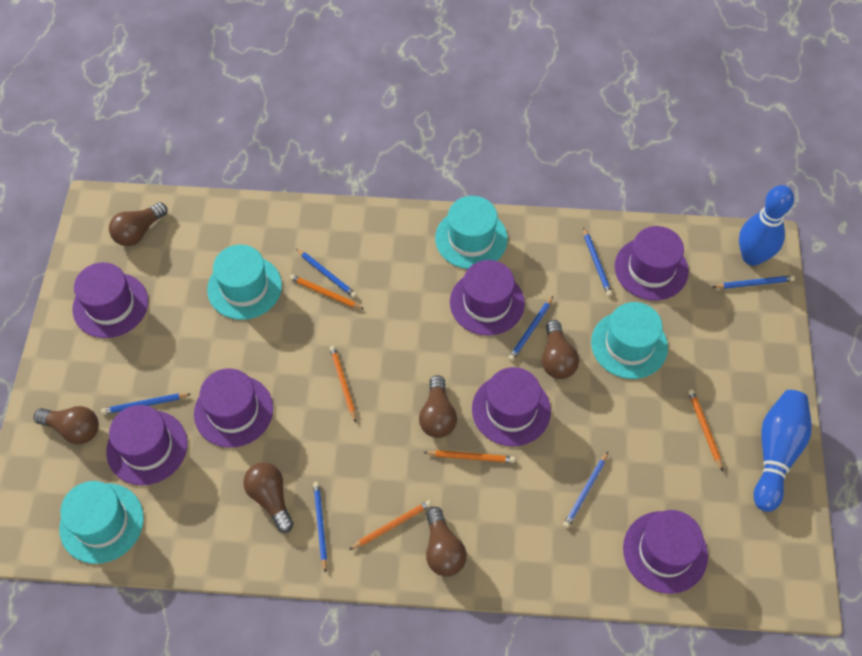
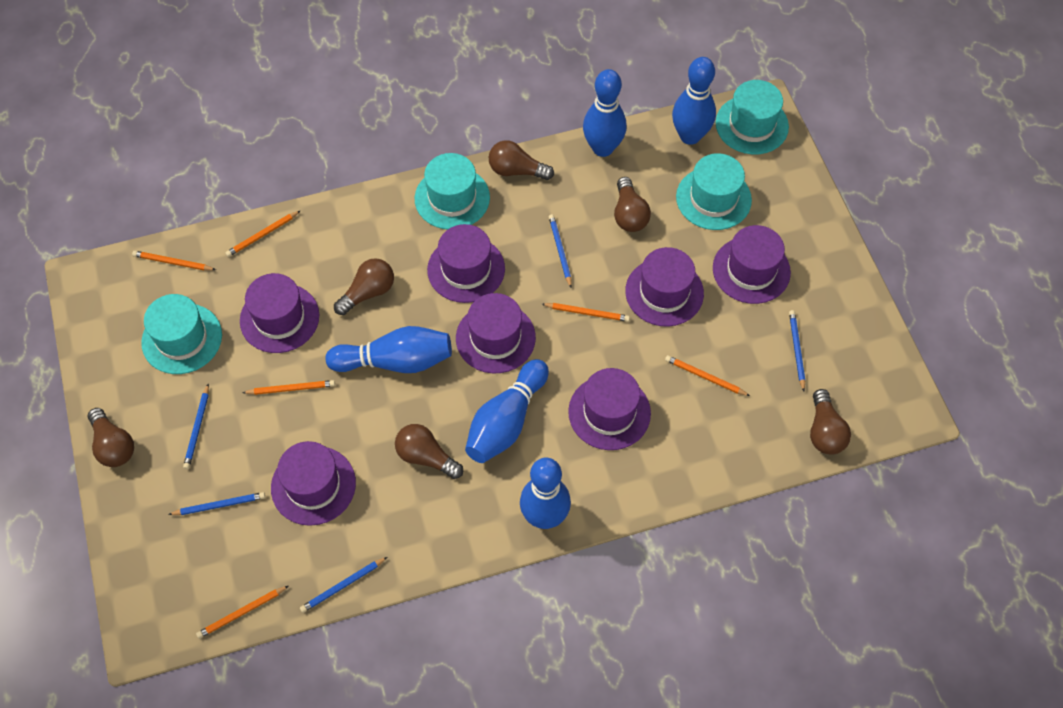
blue bowling pin: 2 -> 5
blue pencil: 7 -> 5
orange pencil: 5 -> 6

